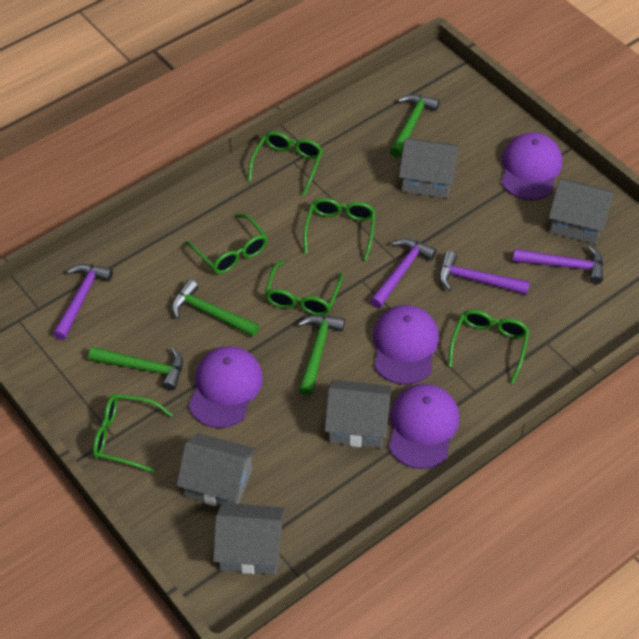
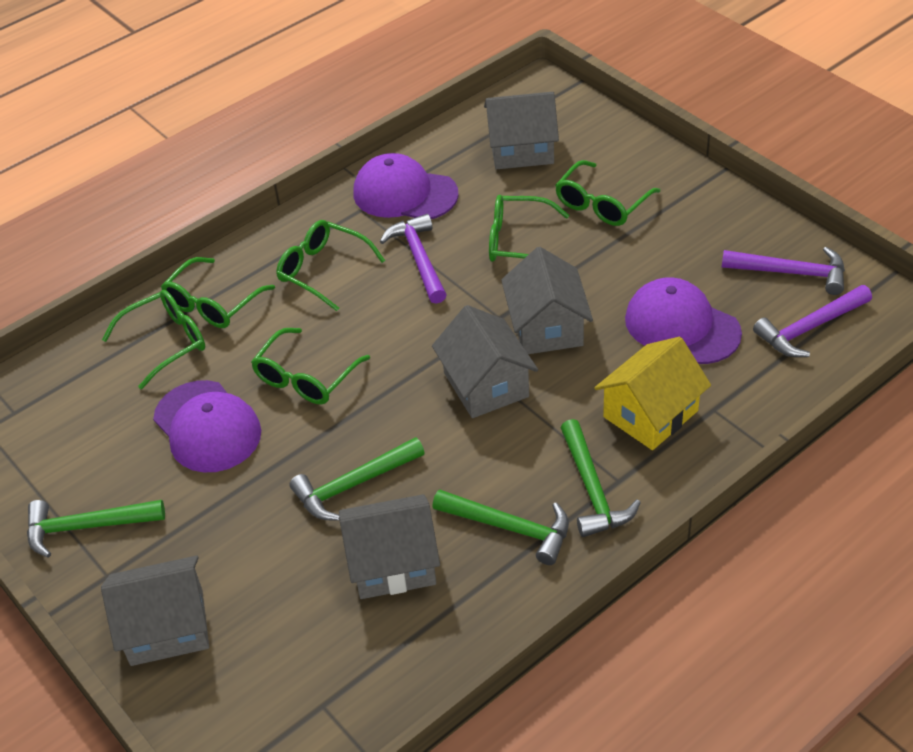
purple cap: 4 -> 3
purple hammer: 4 -> 3
yellow house: 0 -> 1

